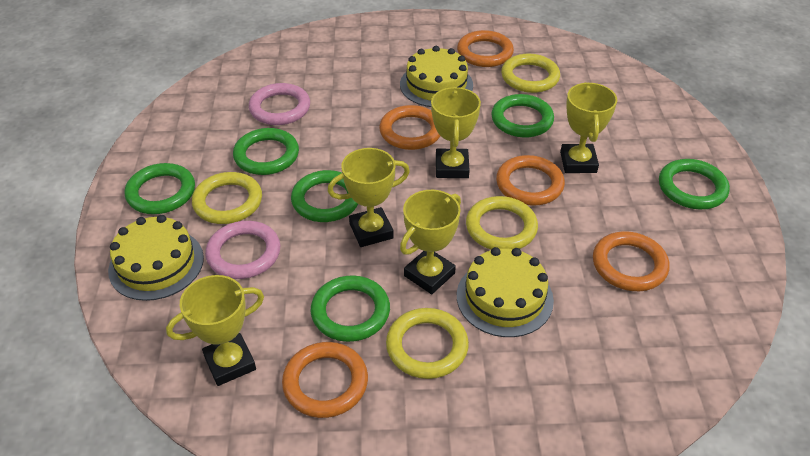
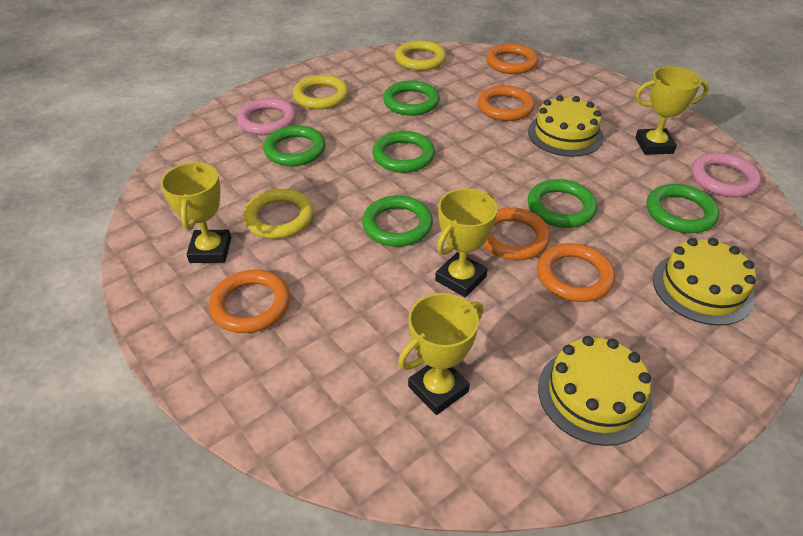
yellow ring: 4 -> 3
yellow trophy: 5 -> 4

